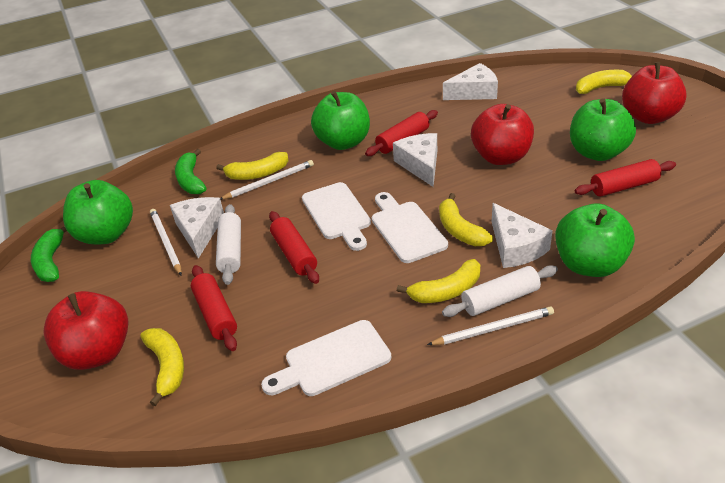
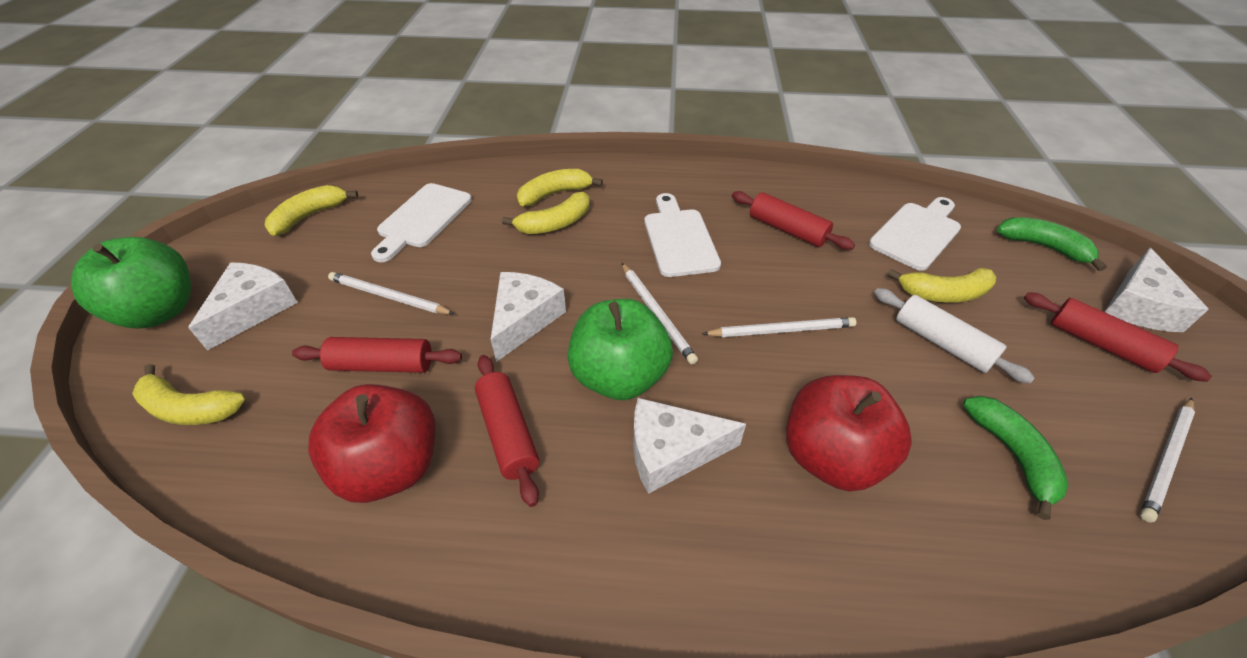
green apple: 4 -> 2
red apple: 3 -> 2
white pencil: 3 -> 4
white rolling pin: 2 -> 1

